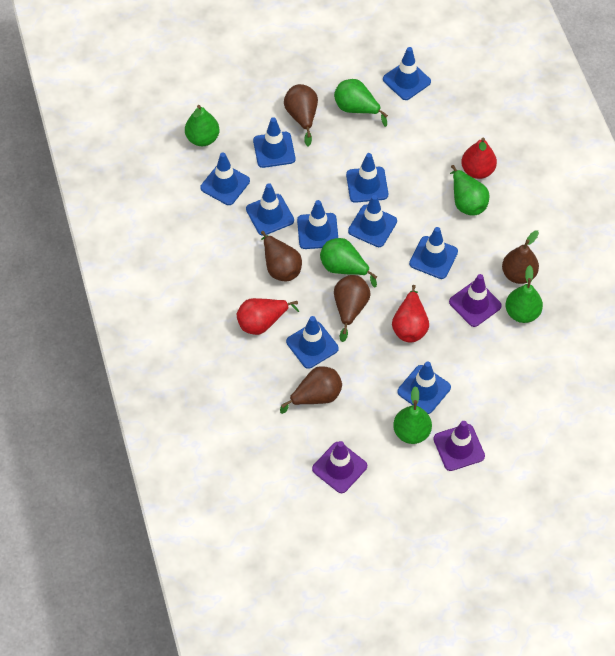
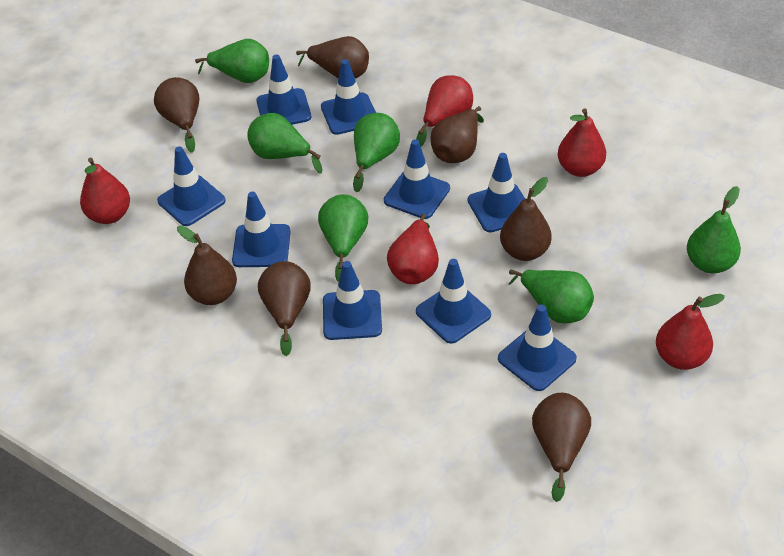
blue traffic cone: 10 -> 9
brown pear: 5 -> 7
purple traffic cone: 3 -> 0
red pear: 3 -> 5

